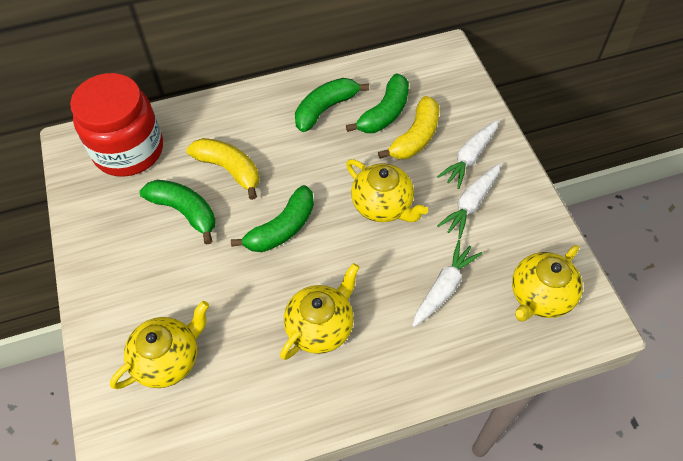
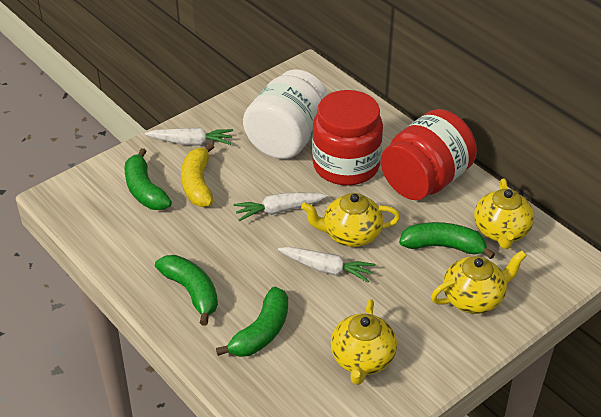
red jar: 1 -> 2
white jar: 0 -> 1
yellow banana: 2 -> 1

